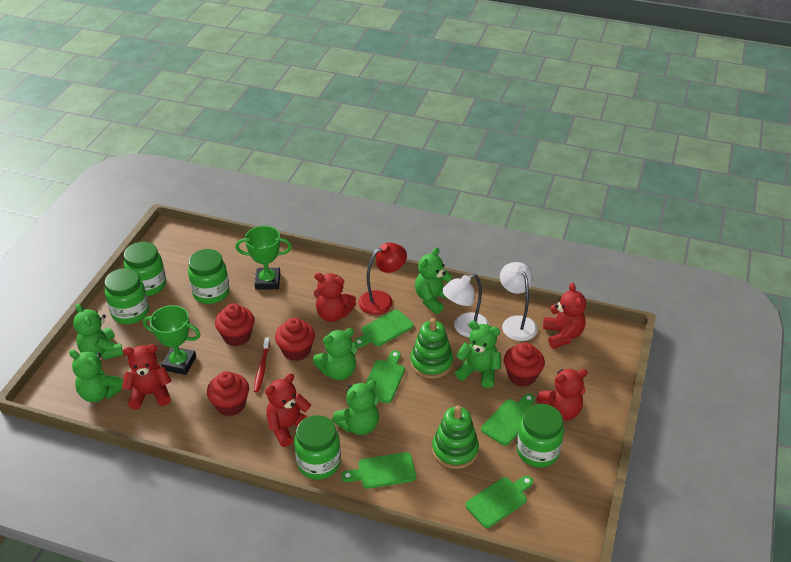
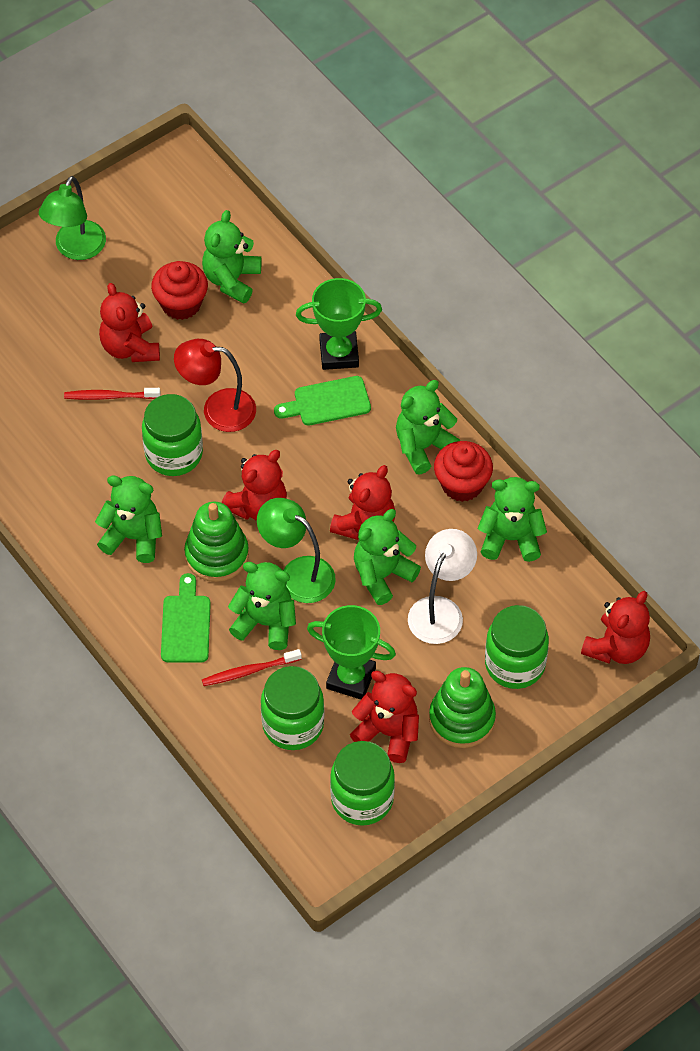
green cutting board: 5 -> 2
green jar: 5 -> 4
green lamp: 0 -> 2
red cupcake: 4 -> 2
red toothbrush: 1 -> 2
white lamp: 2 -> 1

